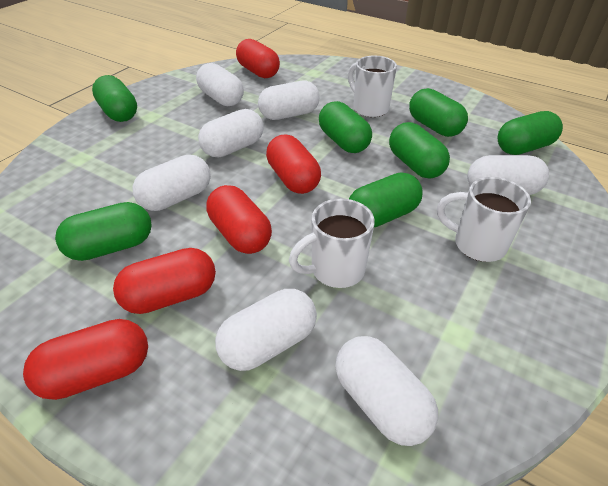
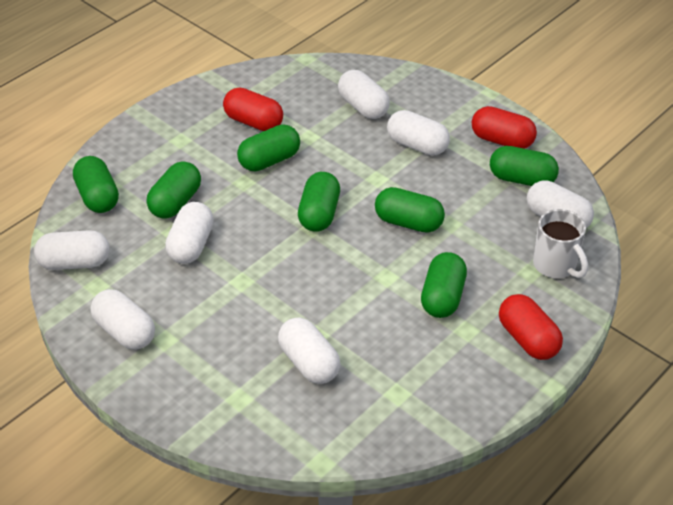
red capsule: 5 -> 3
white mug: 3 -> 1

